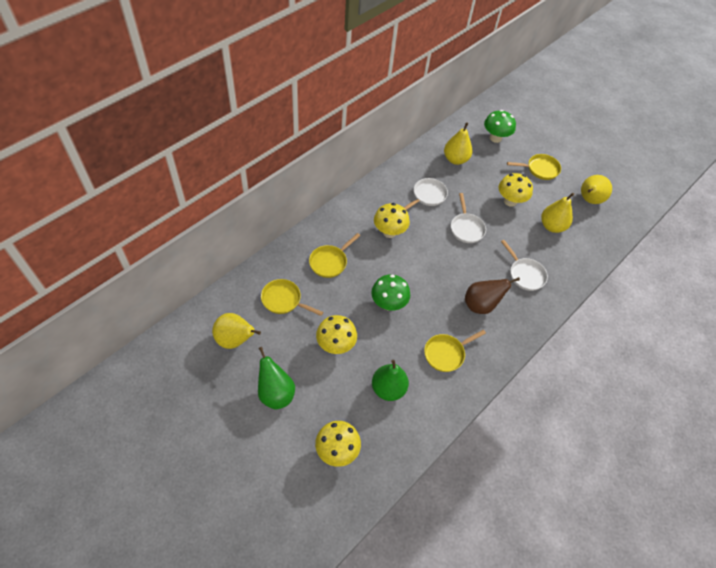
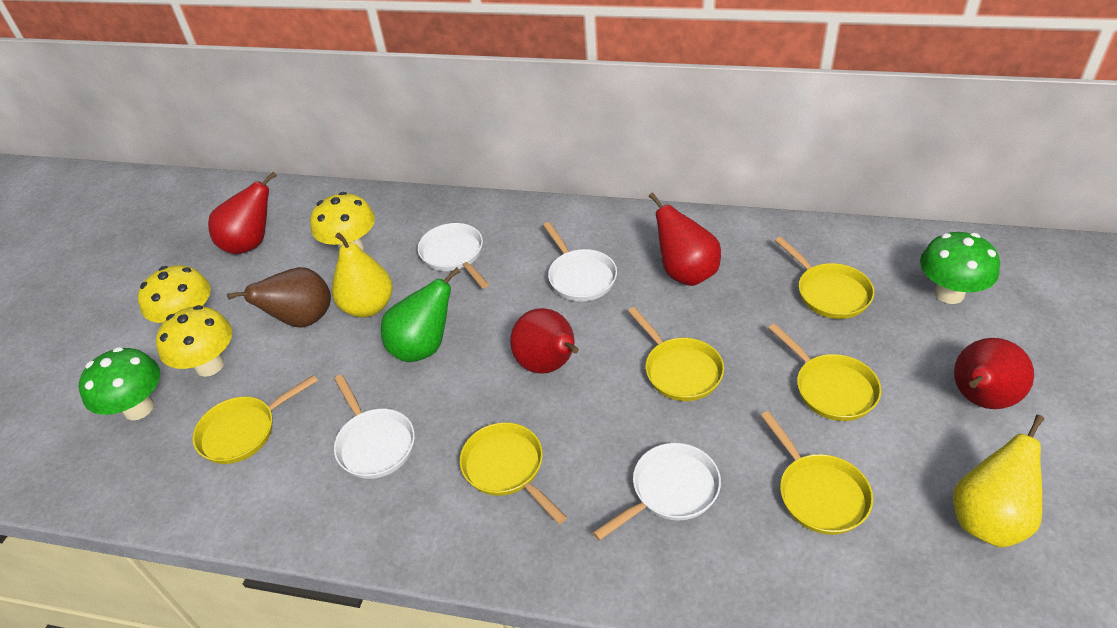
green pear: 2 -> 1
red pear: 0 -> 4
white pan: 3 -> 4
yellow mushroom: 4 -> 3
yellow pan: 4 -> 6
yellow pear: 4 -> 2

